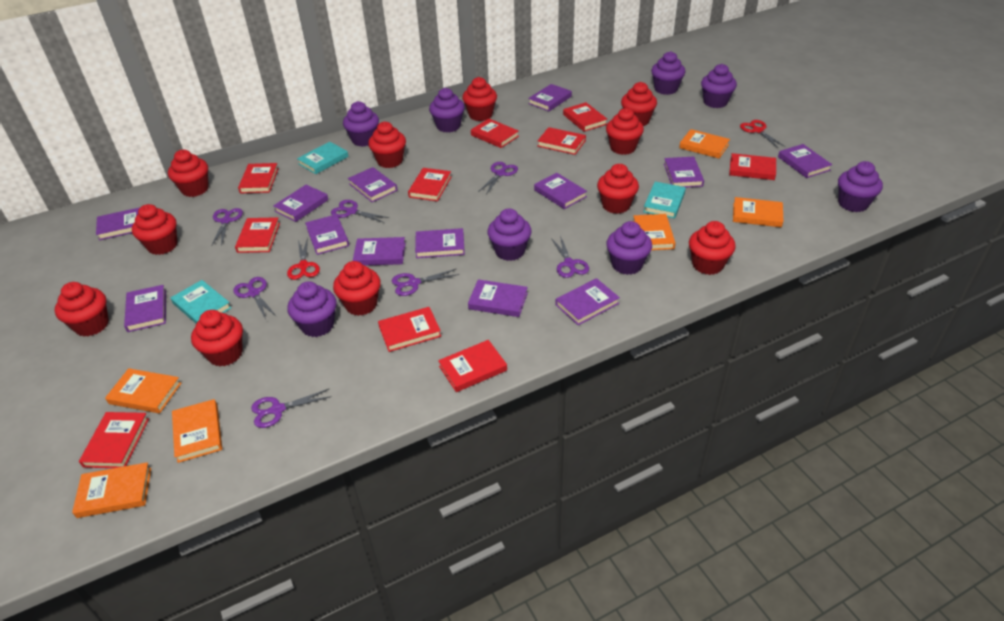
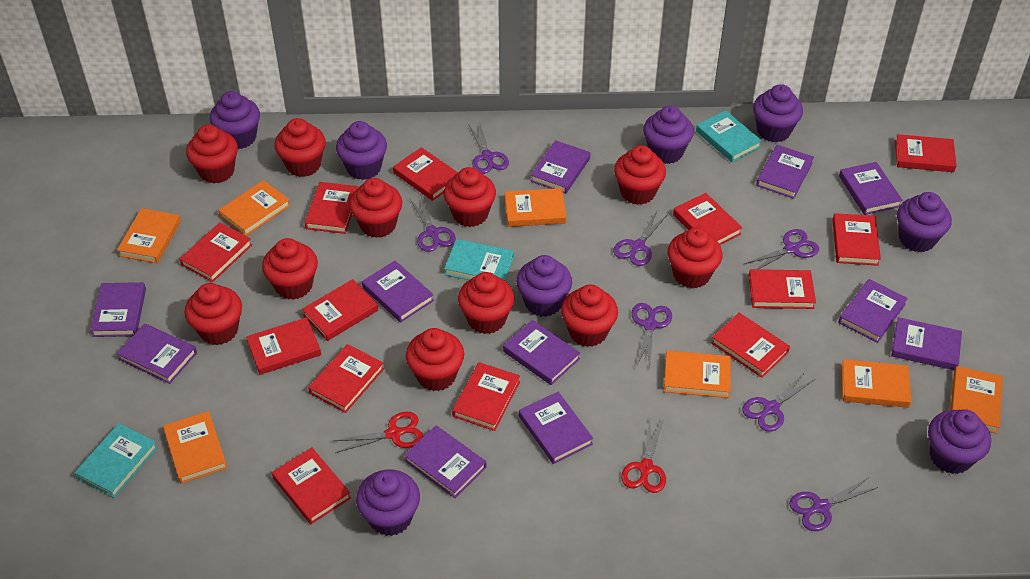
orange book: 6 -> 7
purple book: 13 -> 11
red book: 10 -> 13

